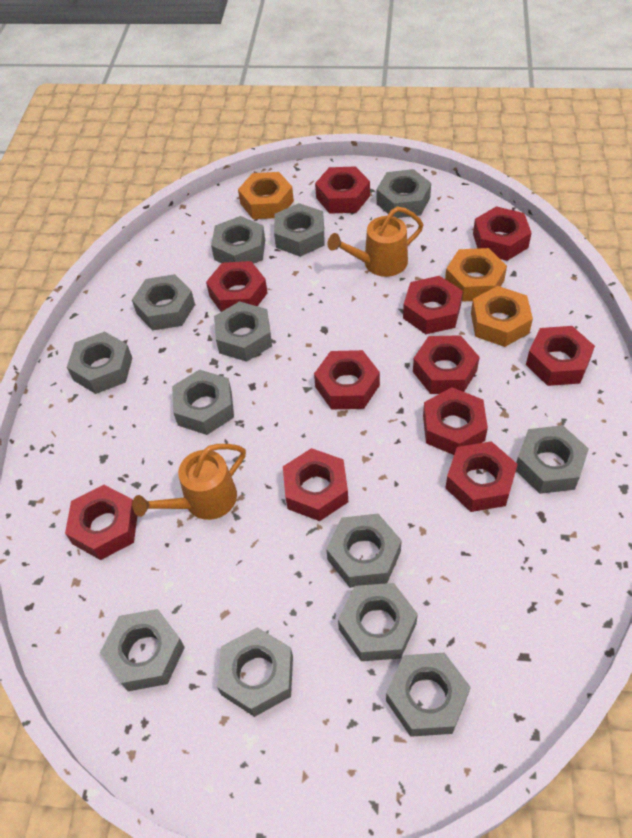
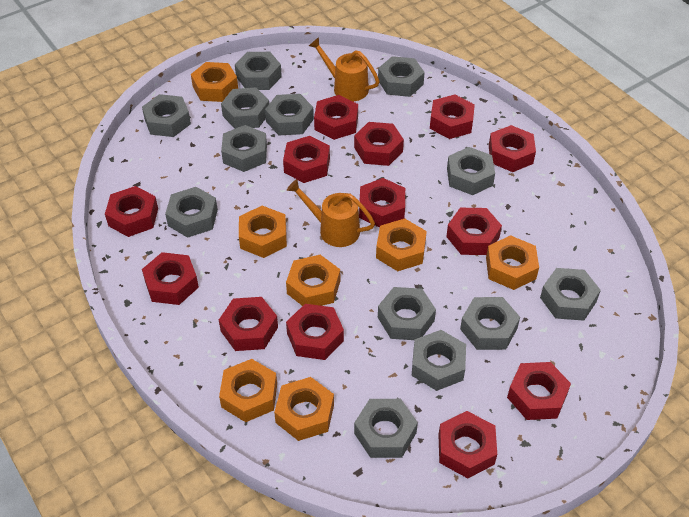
orange nut: 3 -> 7
red nut: 11 -> 13

